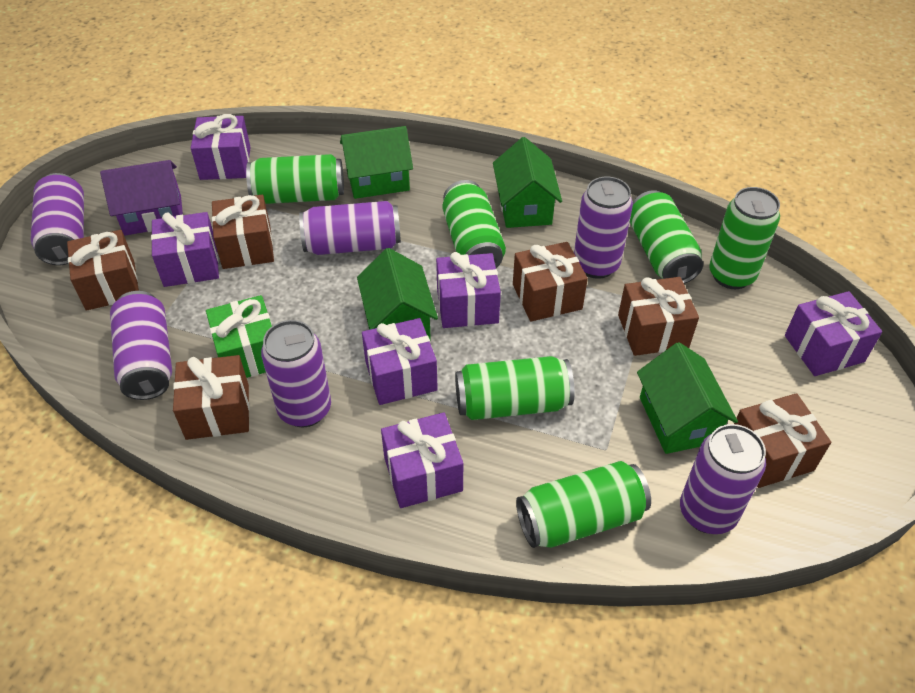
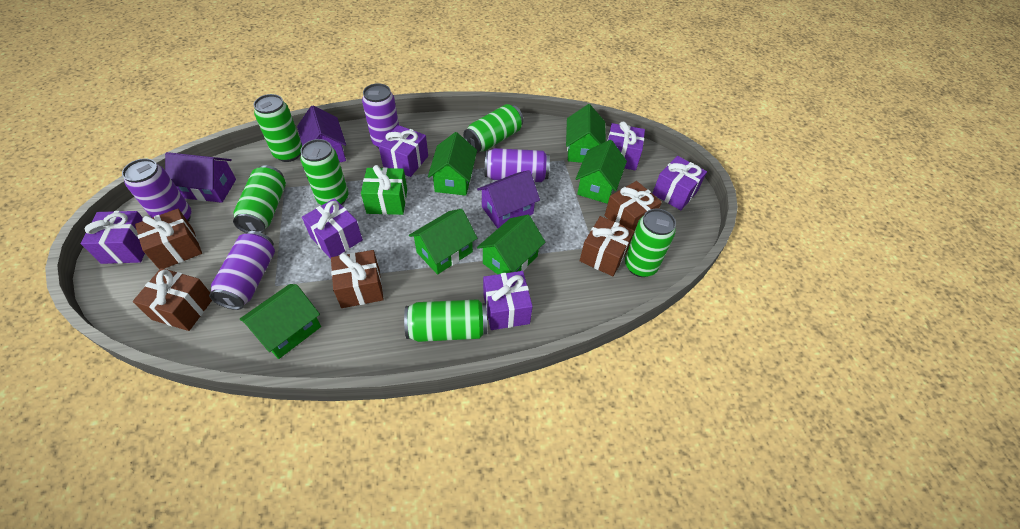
brown gift: 6 -> 5
green house: 4 -> 6
purple can: 6 -> 4
purple house: 1 -> 3

